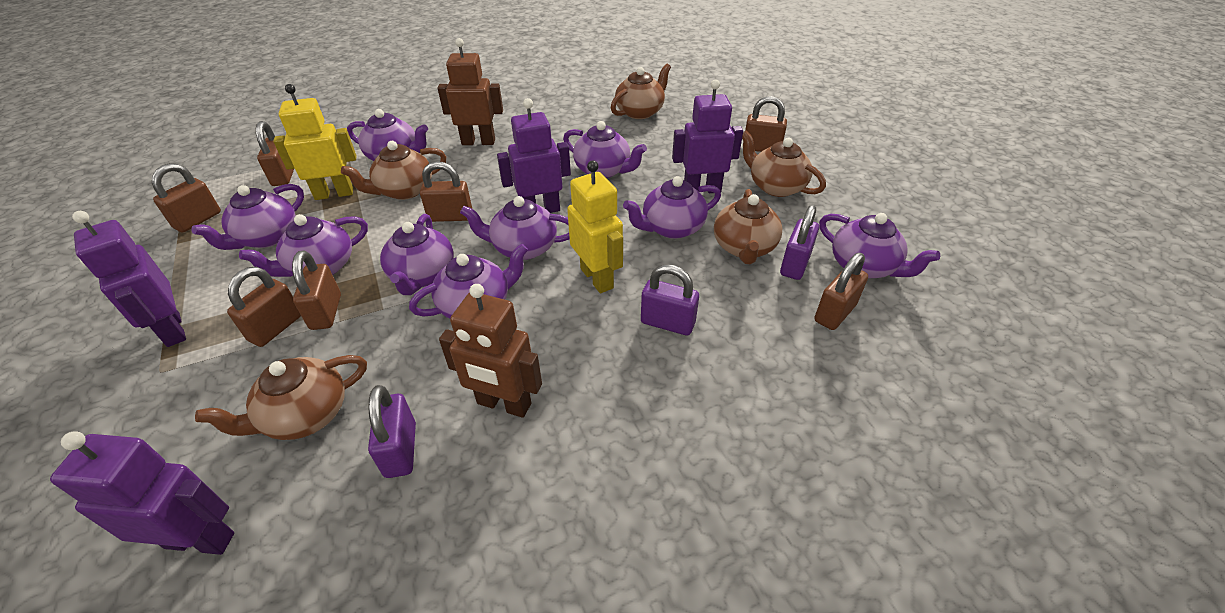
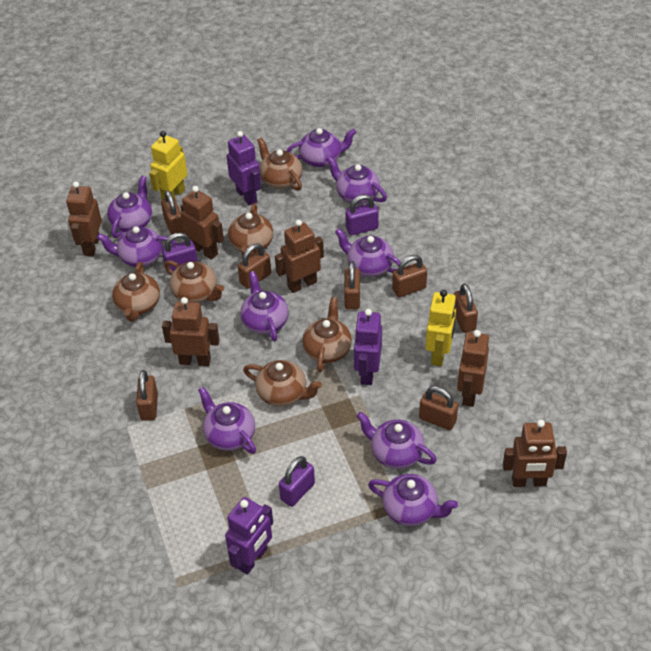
brown robot: 2 -> 6
brown teapot: 5 -> 6
purple robot: 4 -> 3

